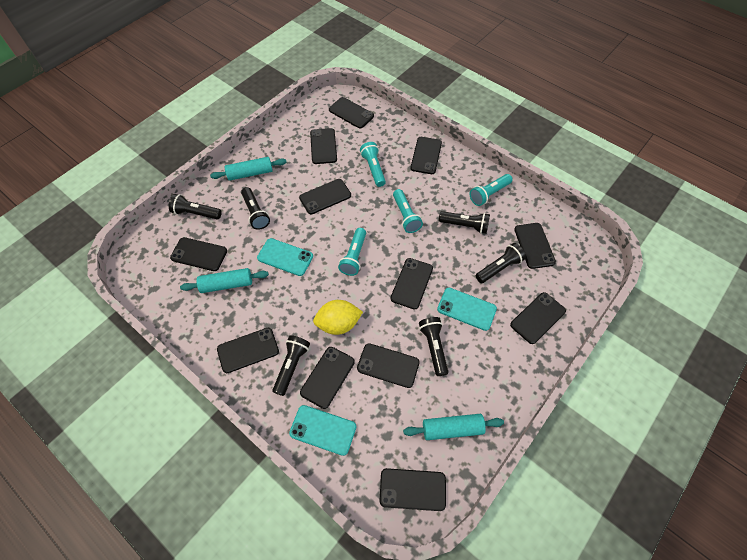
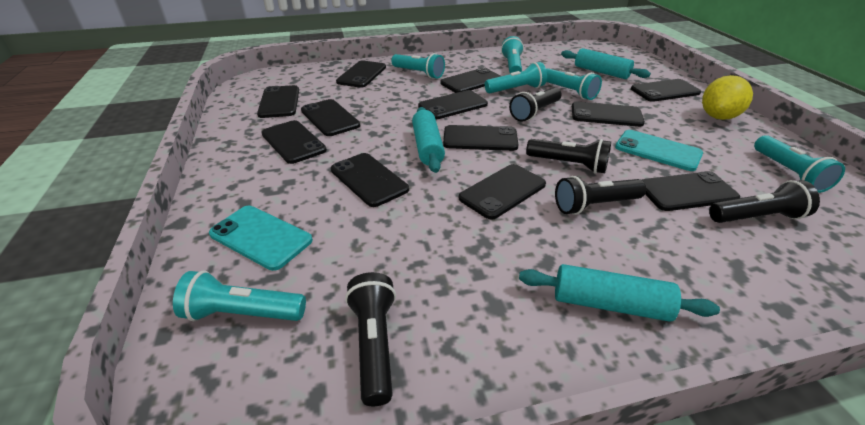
black flashlight: 6 -> 5
turquoise flashlight: 4 -> 6
turquoise phone: 3 -> 2

